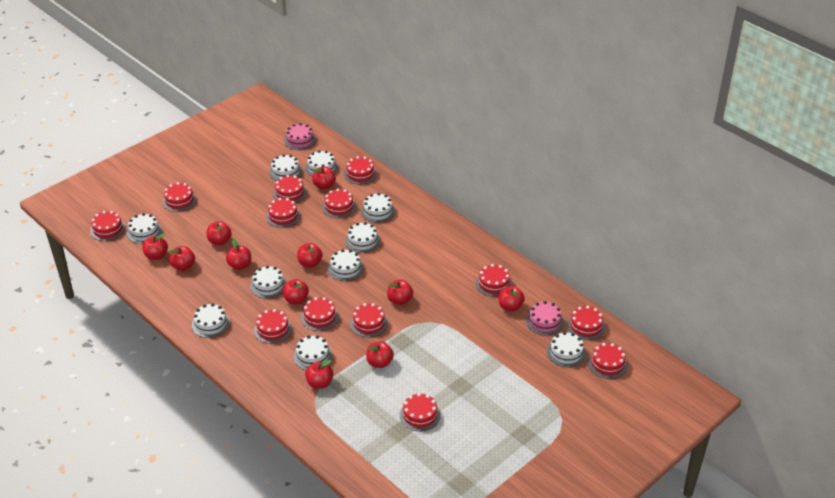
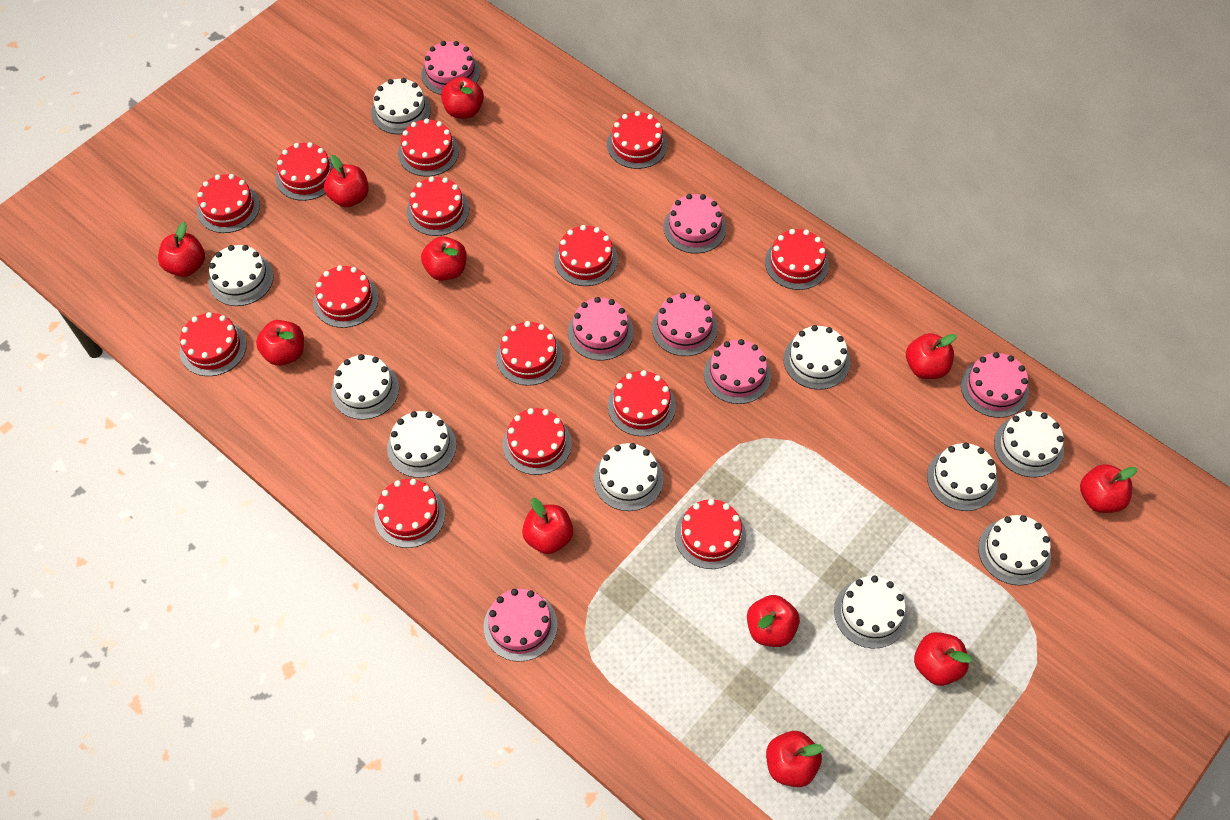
pink cake: 2 -> 7
red cake: 13 -> 14

